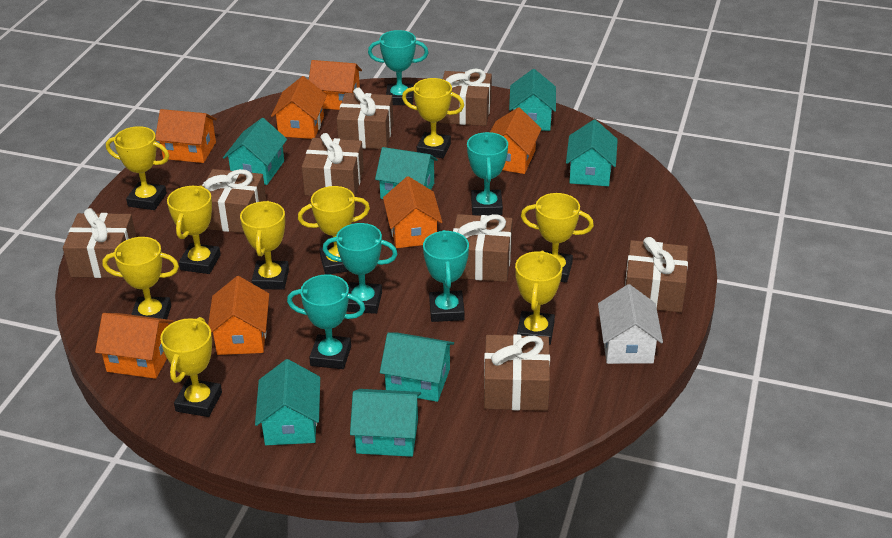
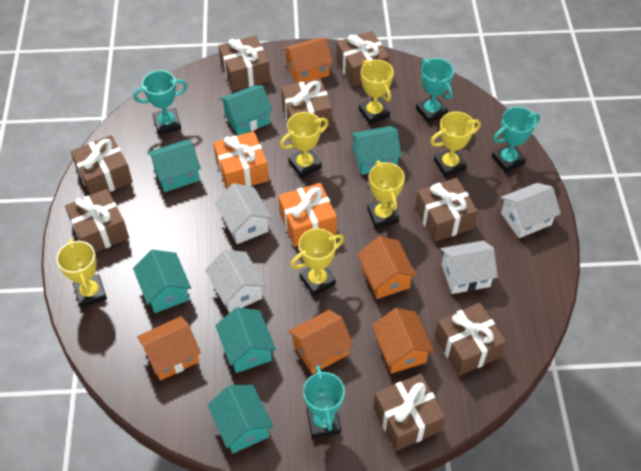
orange gift: 0 -> 2
orange house: 7 -> 5
turquoise house: 7 -> 6
turquoise trophy: 5 -> 4
white house: 1 -> 4
yellow trophy: 9 -> 6

